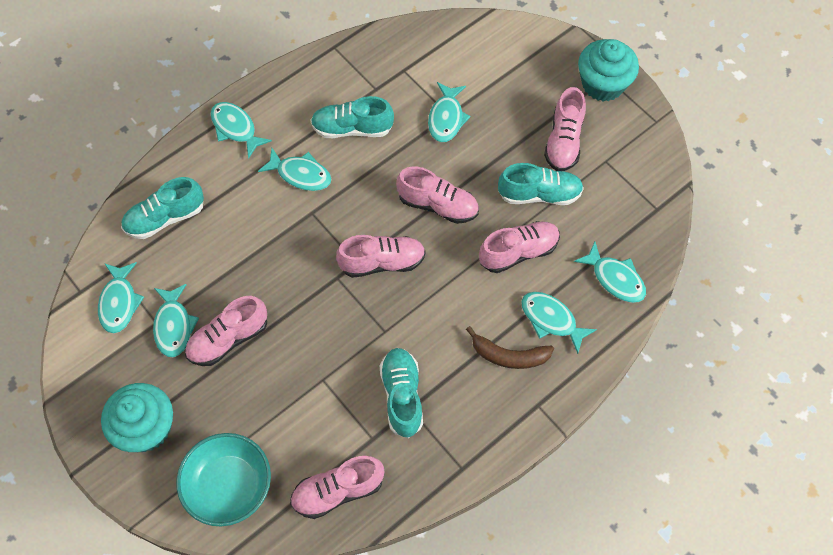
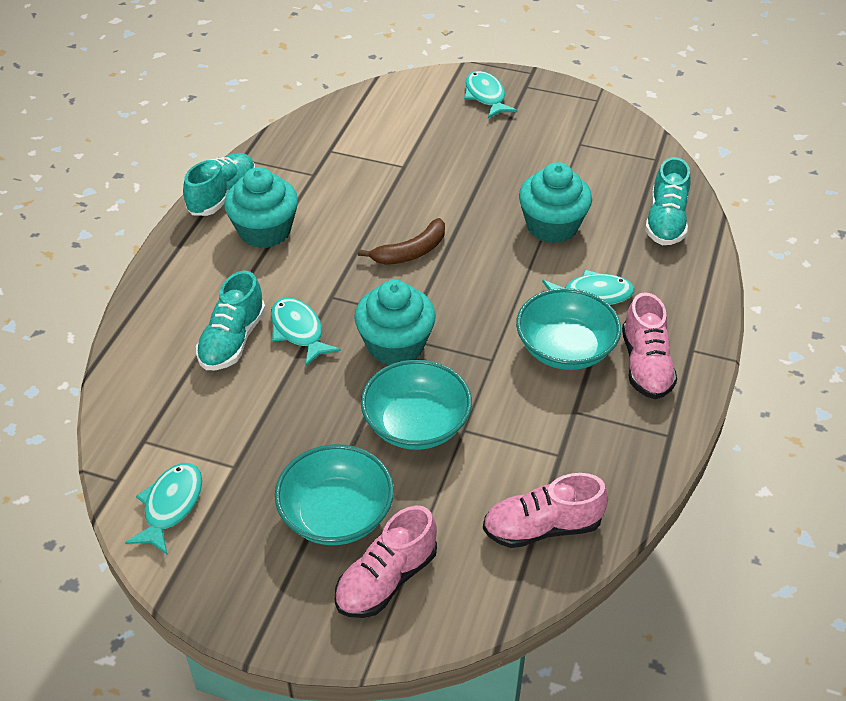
pink shoe: 6 -> 3
turquoise bowl: 1 -> 3
turquoise cupcake: 2 -> 3
turquoise fish: 7 -> 4
turquoise shoe: 4 -> 3

